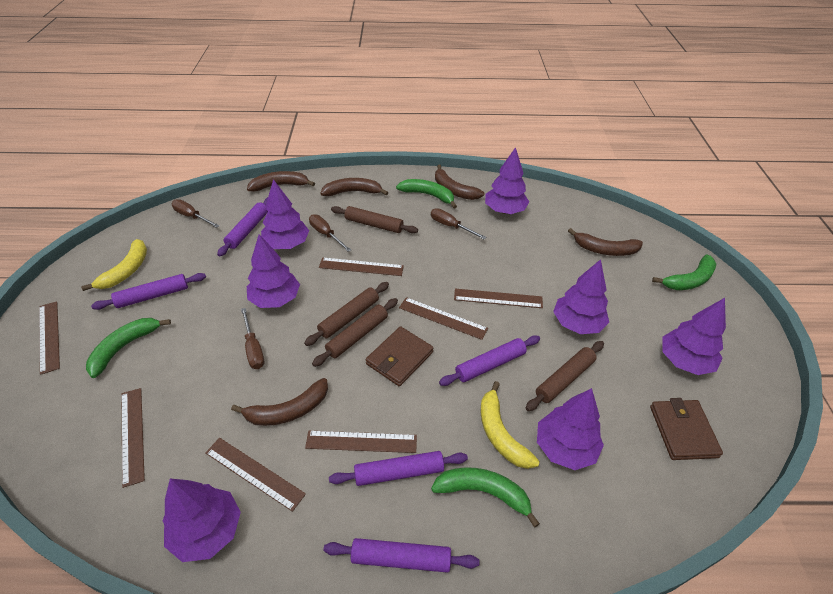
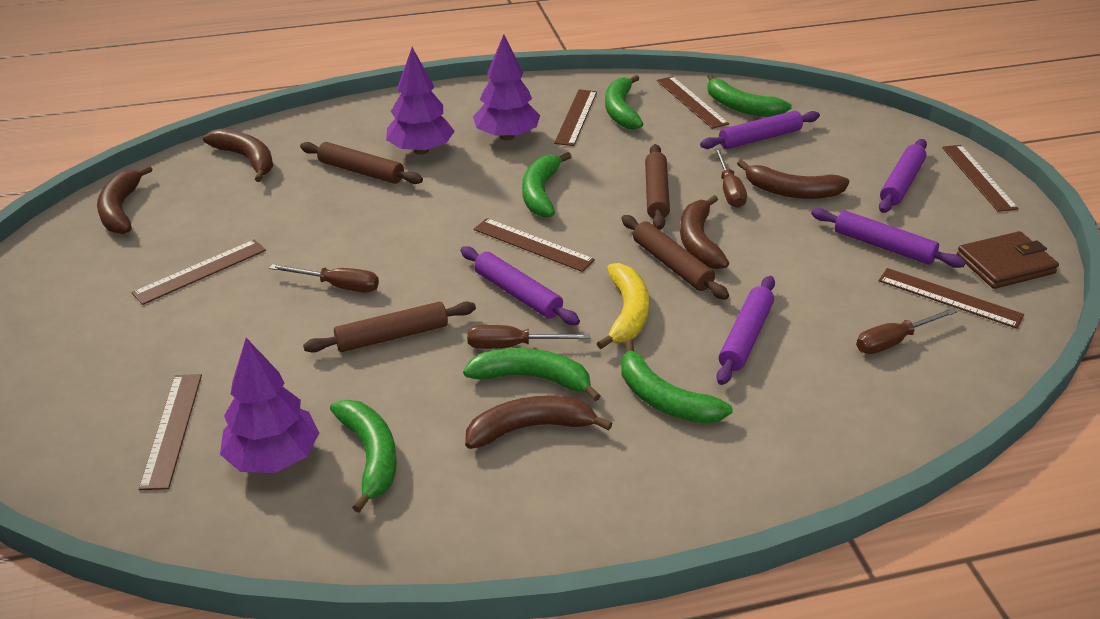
brown wallet: 2 -> 1
green banana: 4 -> 6
purple tree: 7 -> 3
yellow banana: 2 -> 1

